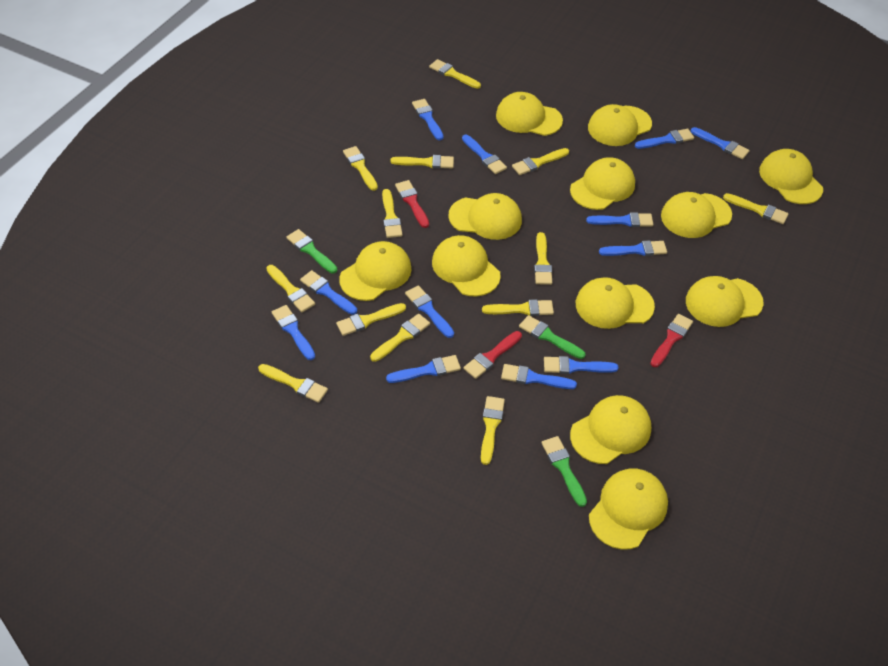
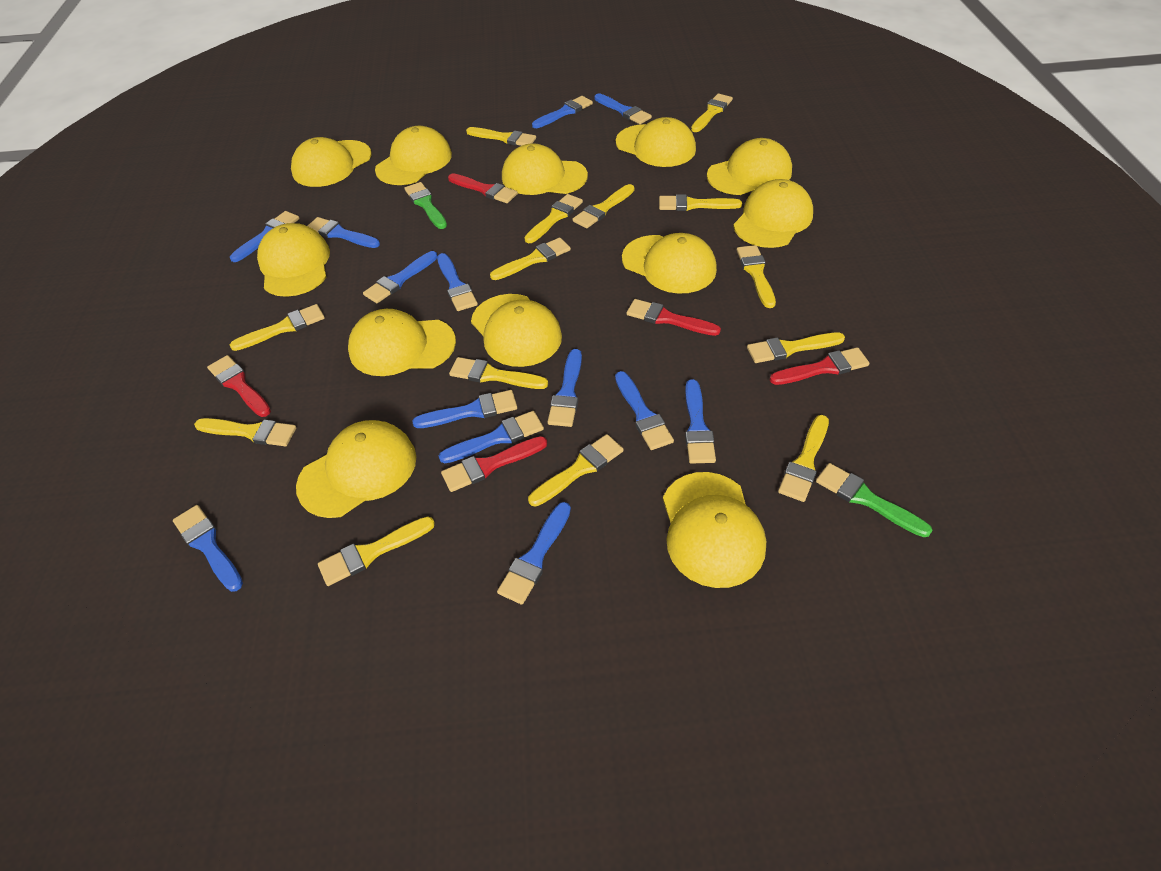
blue brush: 12 -> 13
green brush: 3 -> 2
red brush: 3 -> 5
yellow brush: 13 -> 14

